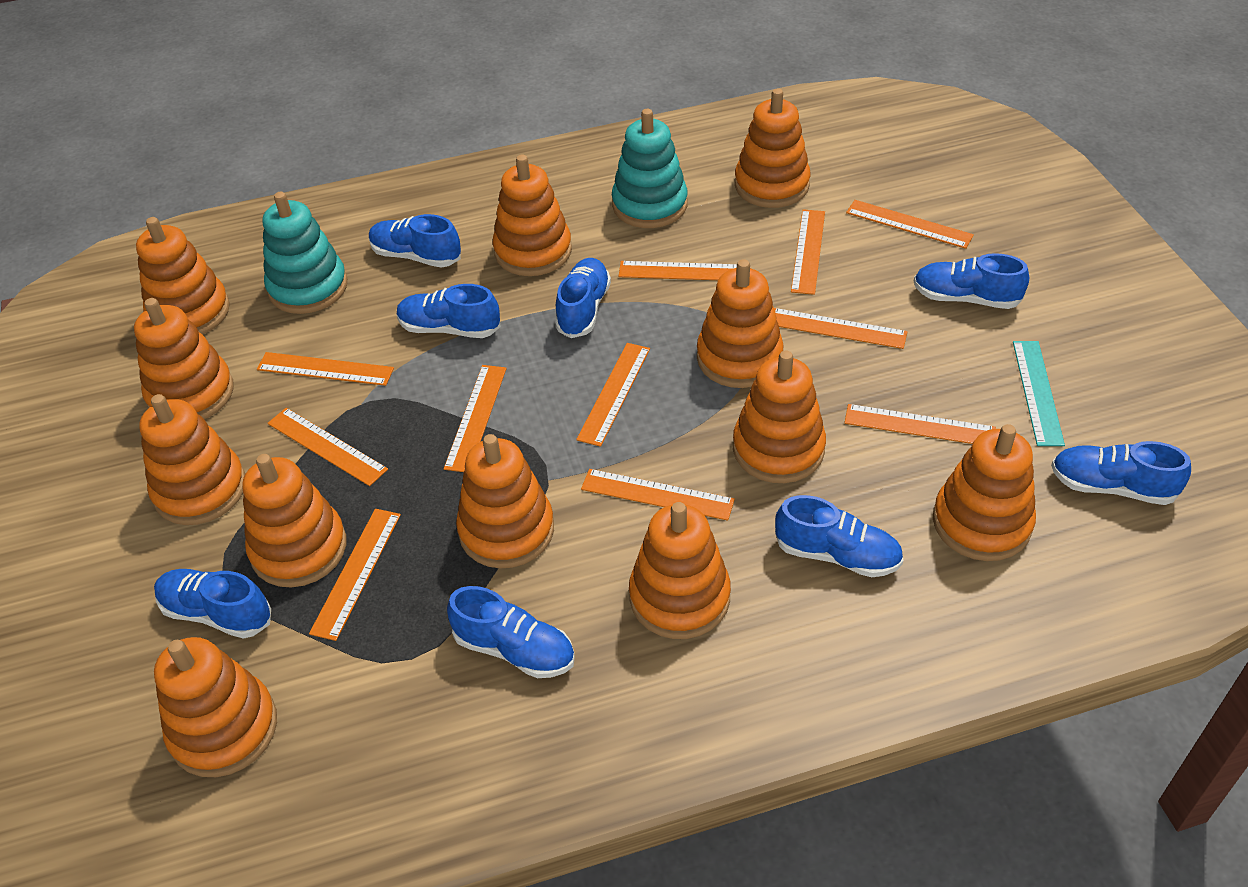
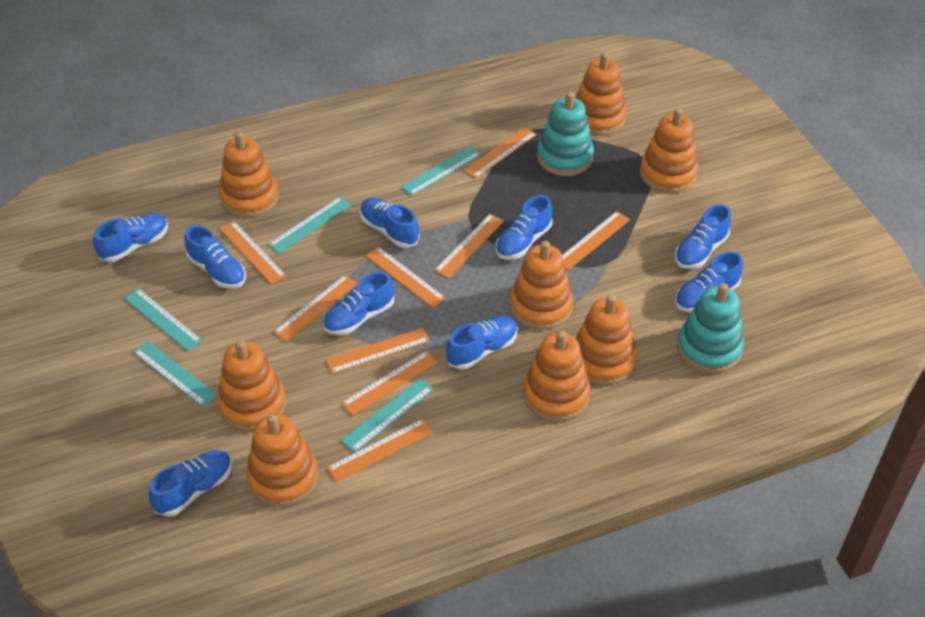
blue shoe: 8 -> 9
orange ruler: 11 -> 9
orange stacking toy: 12 -> 8
turquoise ruler: 1 -> 5

